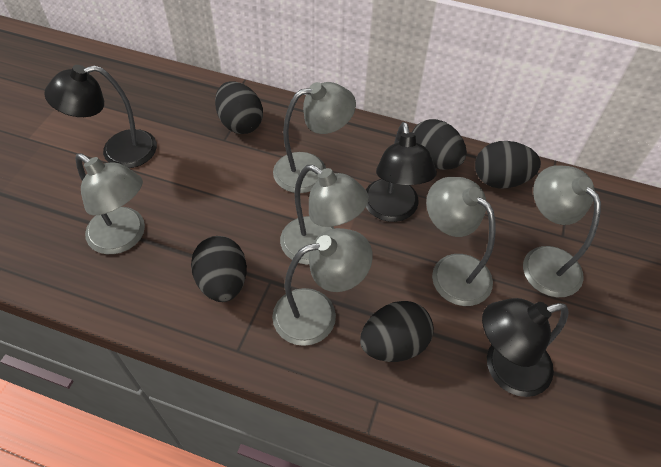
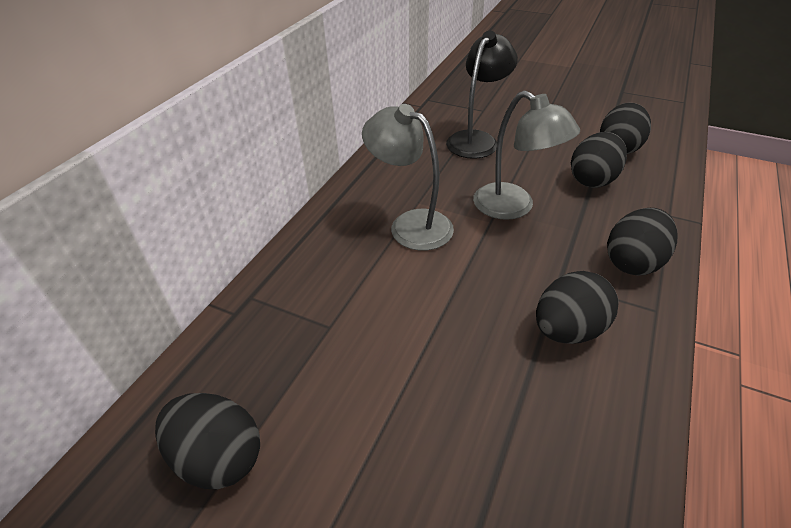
black lamp: 3 -> 1
grey lamp: 6 -> 2

